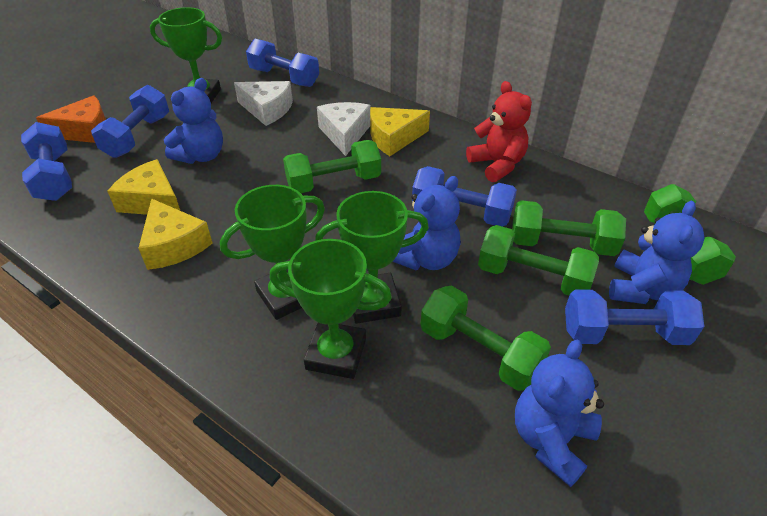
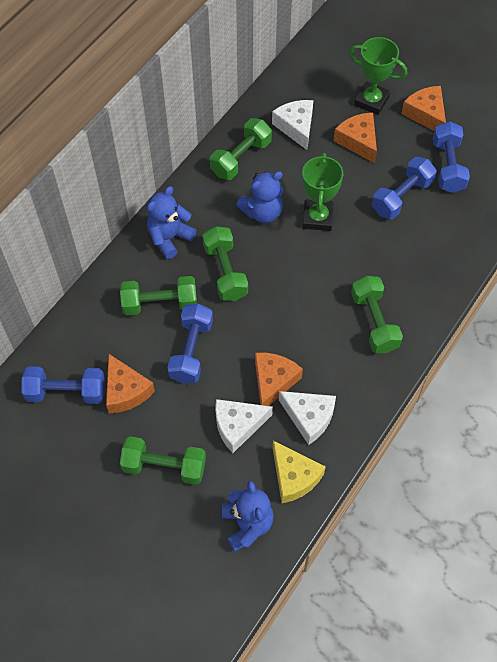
blue dumbbell: 5 -> 4
blue teddy bear: 4 -> 3
green trophy: 4 -> 2
orange cheese: 1 -> 4
red teddy bear: 1 -> 0
white cheese: 2 -> 3
yellow cheese: 3 -> 1

